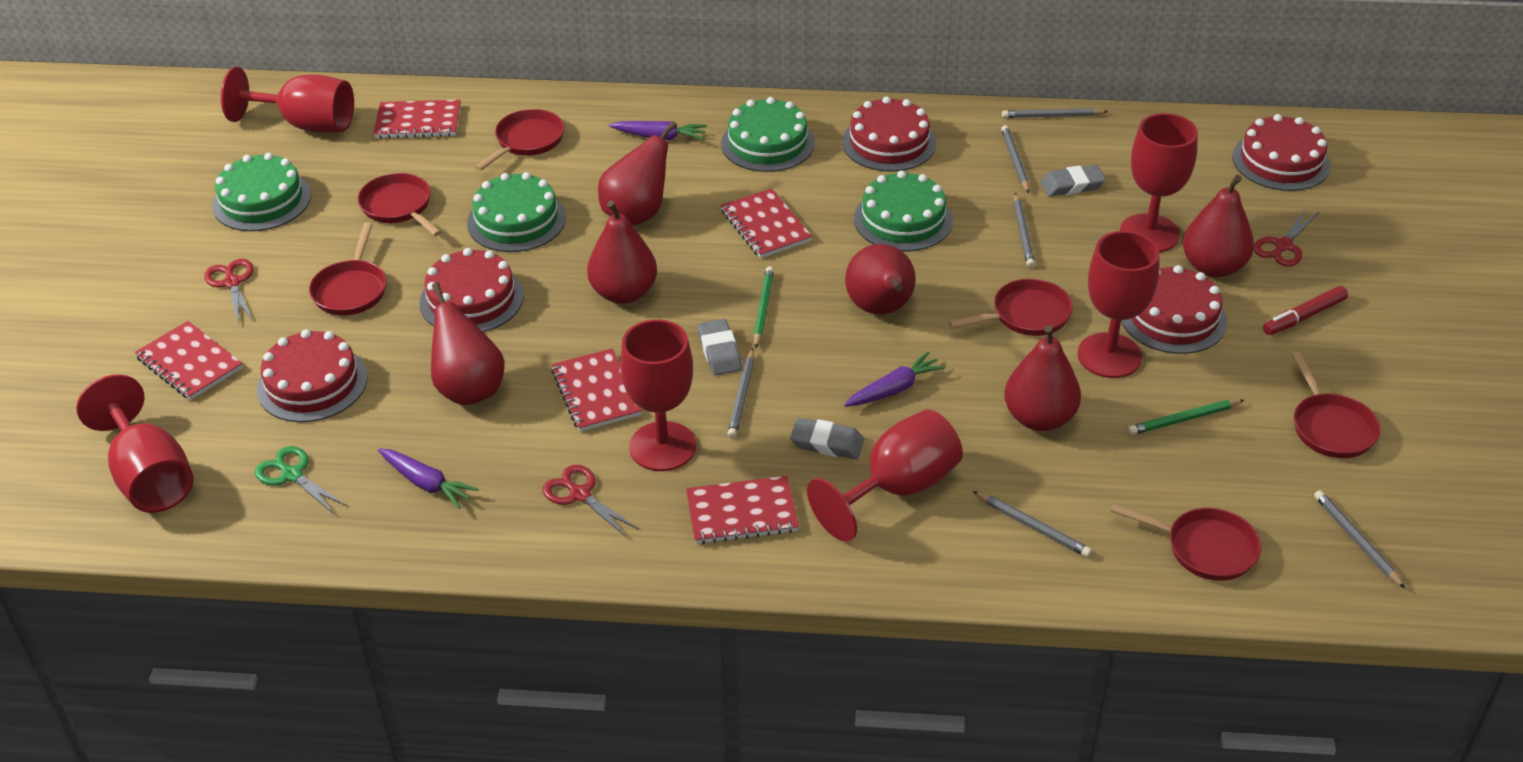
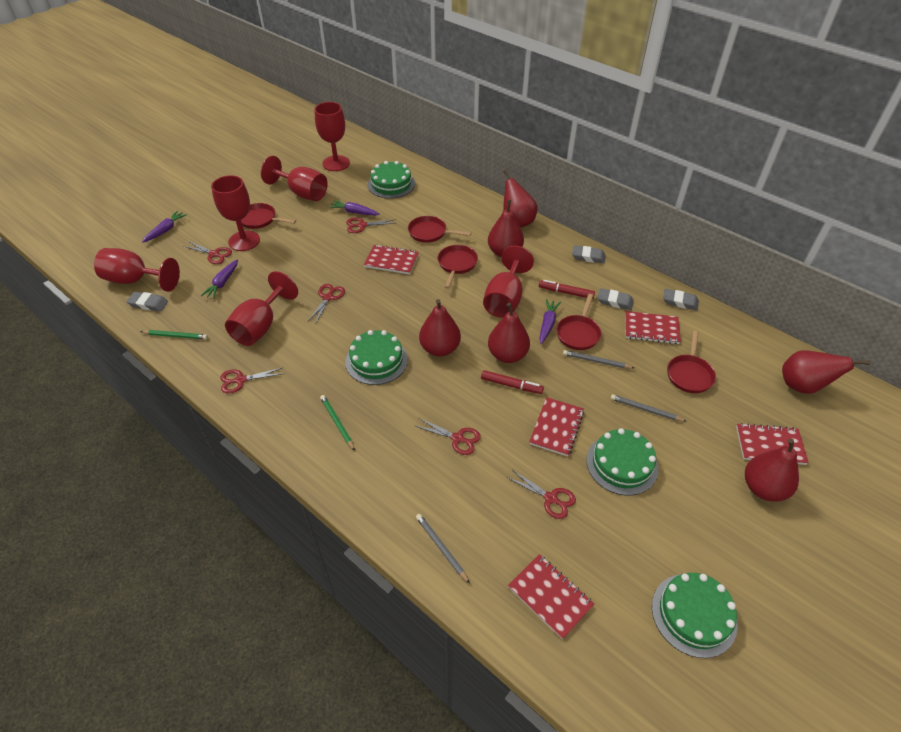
green scissors: 1 -> 0
grey eraser: 3 -> 4
grey pencil: 6 -> 3
purple carrot: 3 -> 4
red cake: 5 -> 0
red marker: 1 -> 2
red pan: 6 -> 5
red scissors: 3 -> 6

